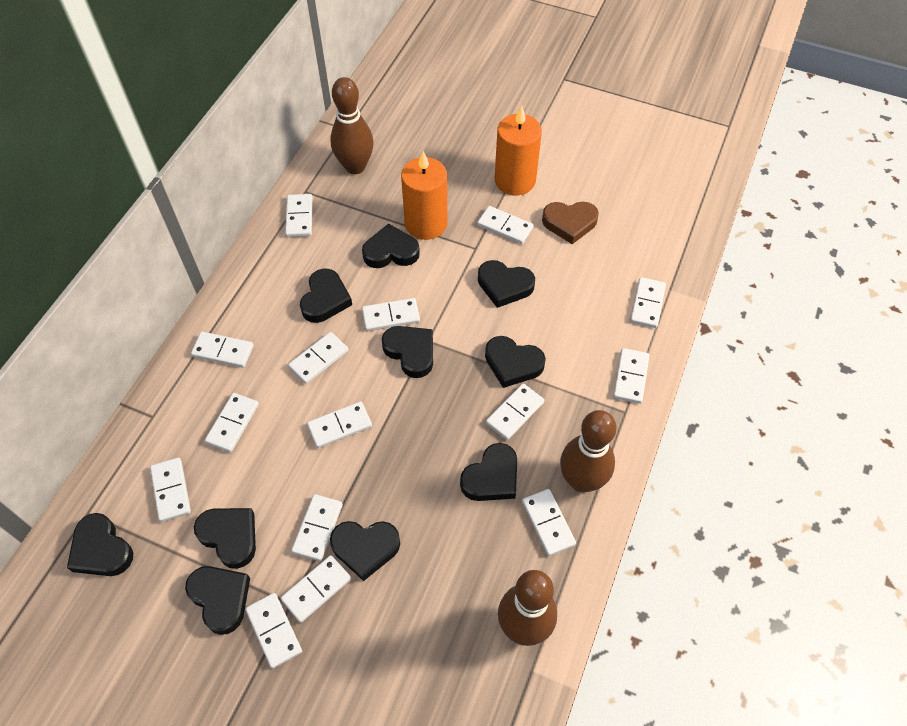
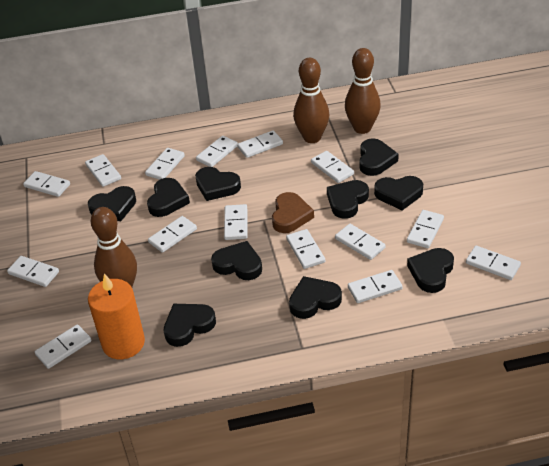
orange candle: 2 -> 1

